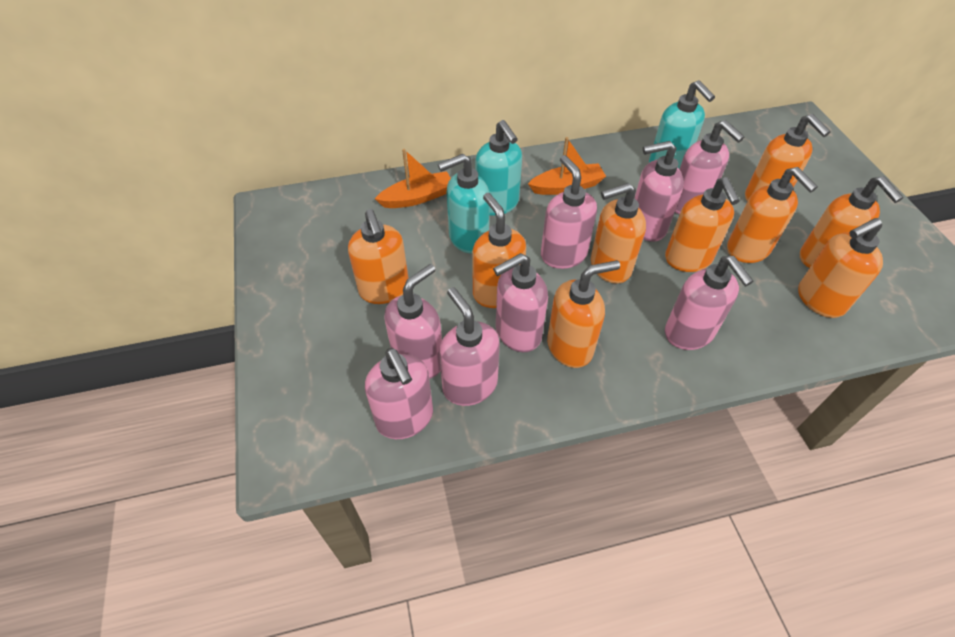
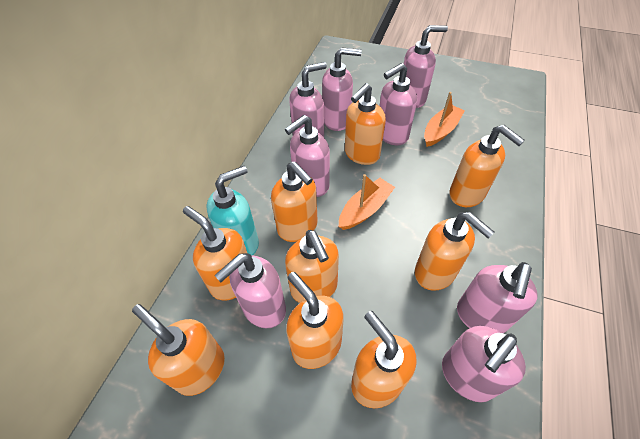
turquoise soap dispenser: 3 -> 1

